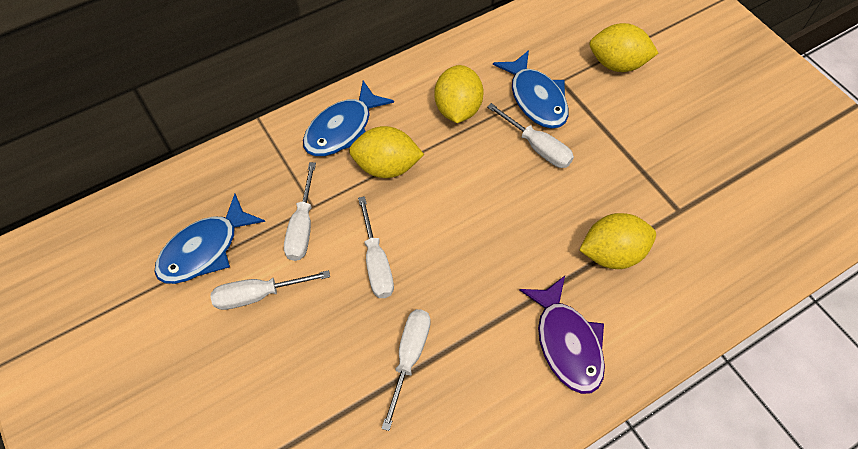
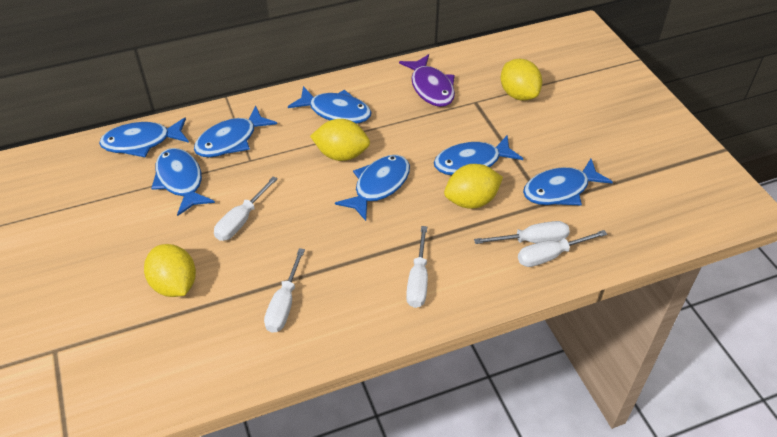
blue fish: 3 -> 7

